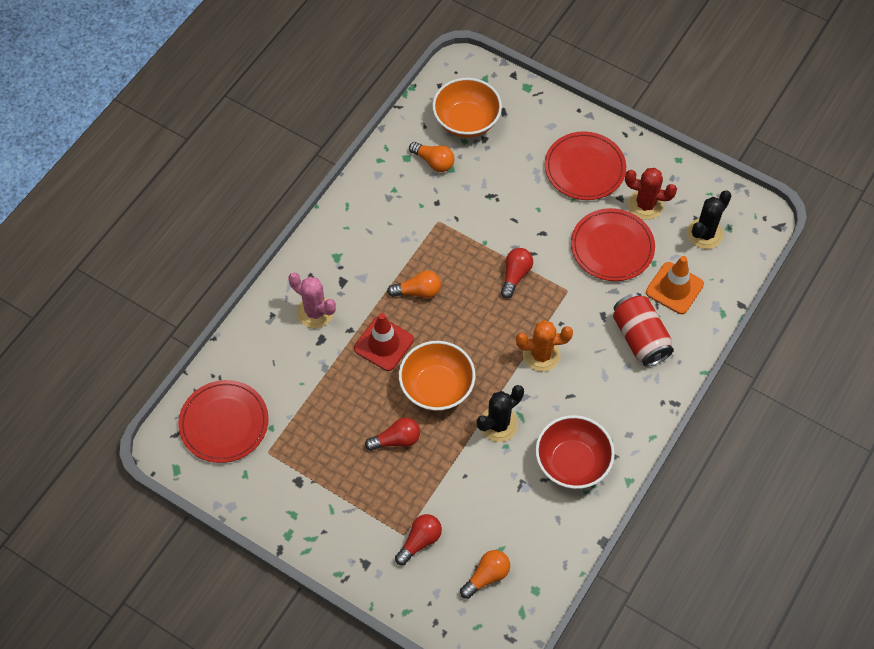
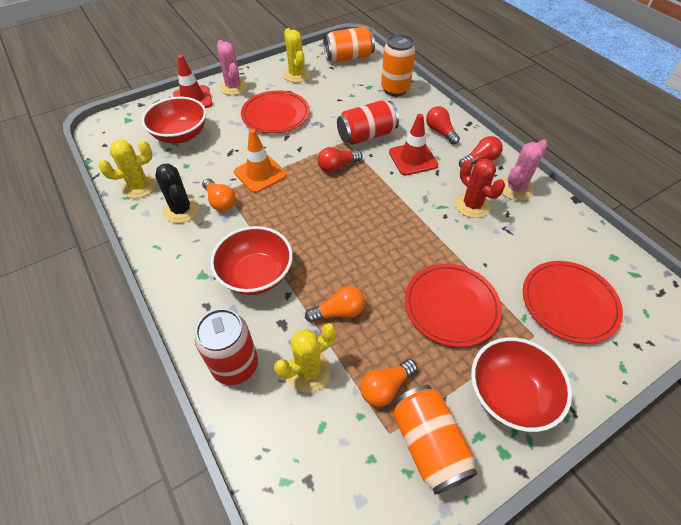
black cactus: 2 -> 1
orange bowl: 2 -> 0
orange cactus: 1 -> 0
orange can: 0 -> 3
pink cactus: 1 -> 2
red bowl: 1 -> 3
red can: 1 -> 2
red traffic cone: 1 -> 2
yellow cactus: 0 -> 3

